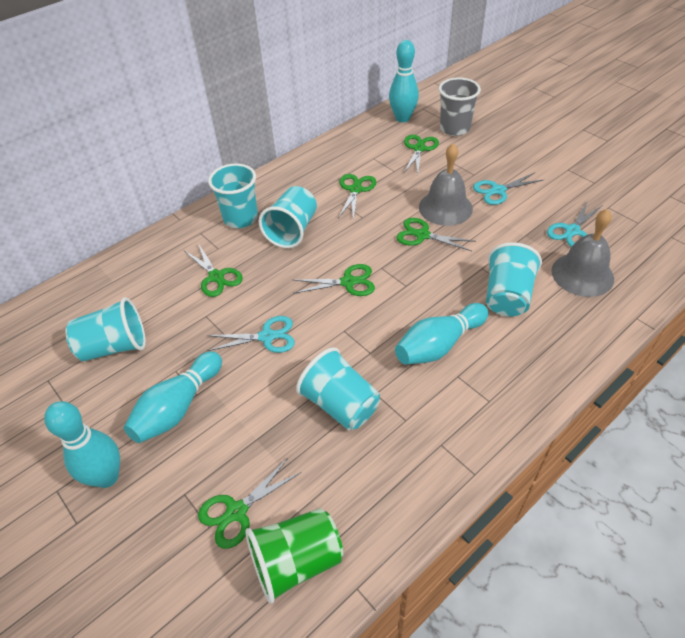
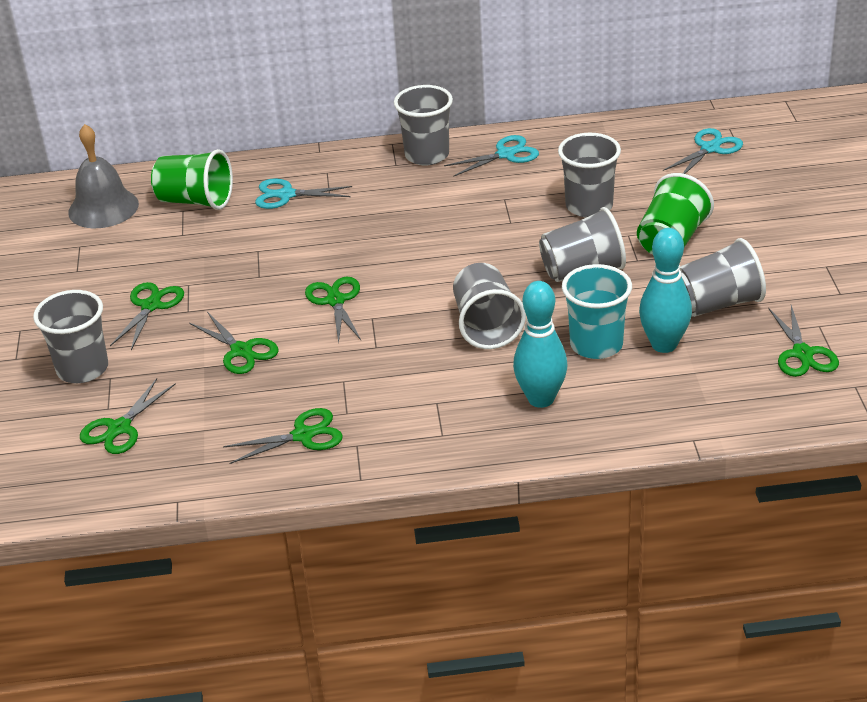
green cup: 1 -> 2
grey bell: 2 -> 1
grey cup: 1 -> 6
turquoise bowling pin: 4 -> 2
turquoise cup: 5 -> 1

